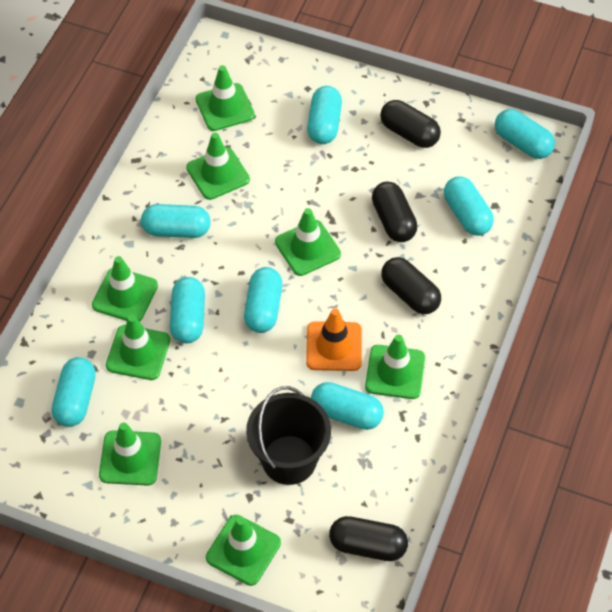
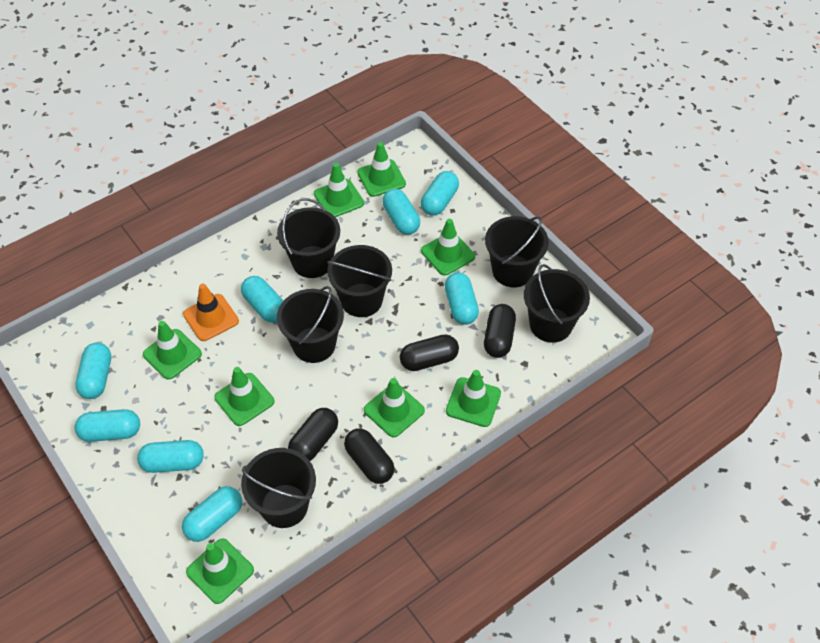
black bucket: 1 -> 6

